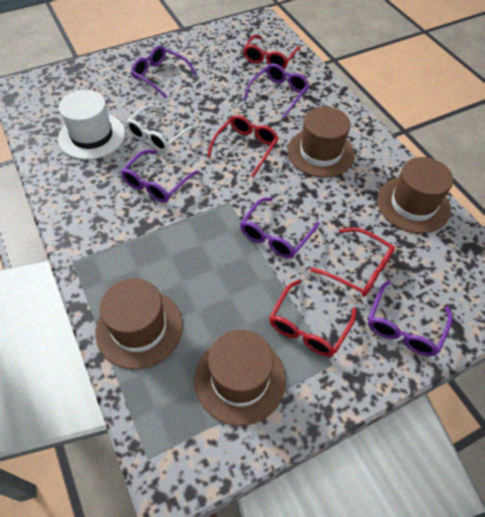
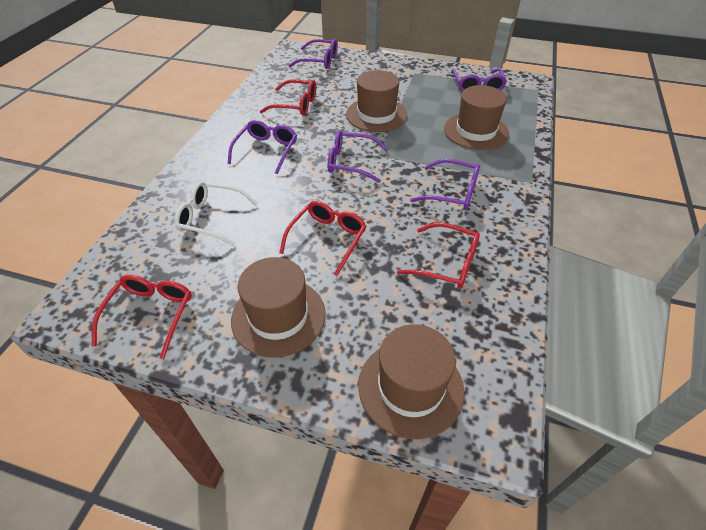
white hat: 1 -> 0

